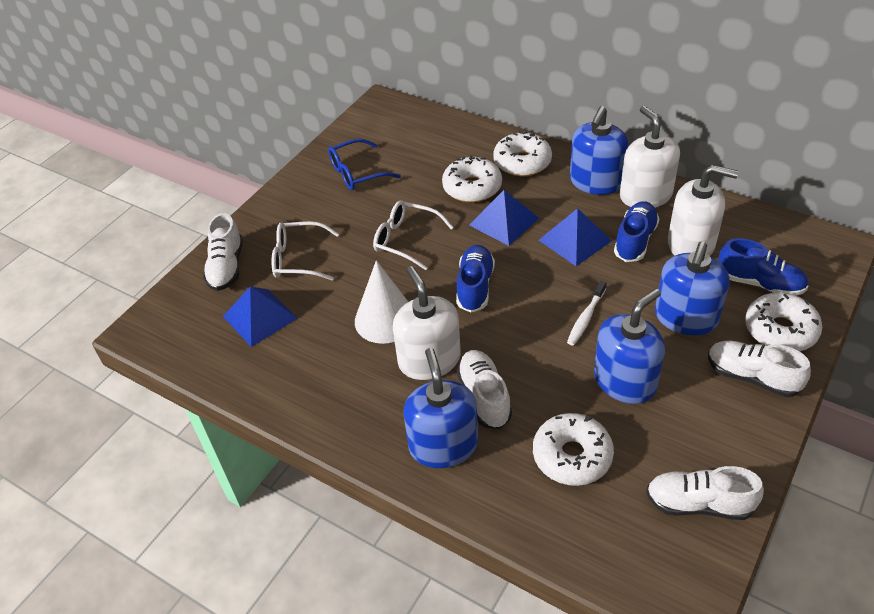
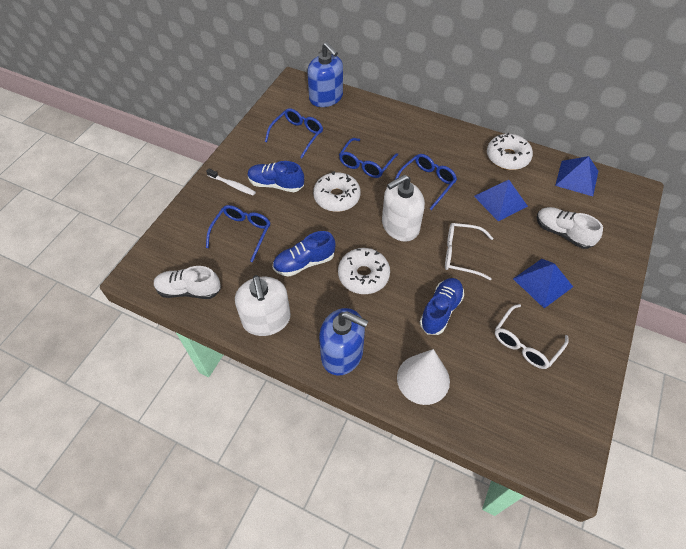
blue glasses: 1 -> 4
blue soap dispenser: 4 -> 2
white donut: 4 -> 3
white shoe: 4 -> 2
white soap dispenser: 3 -> 2

